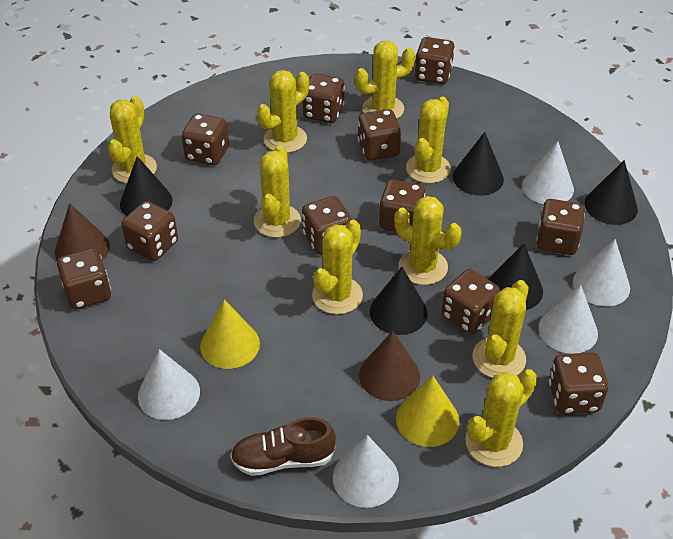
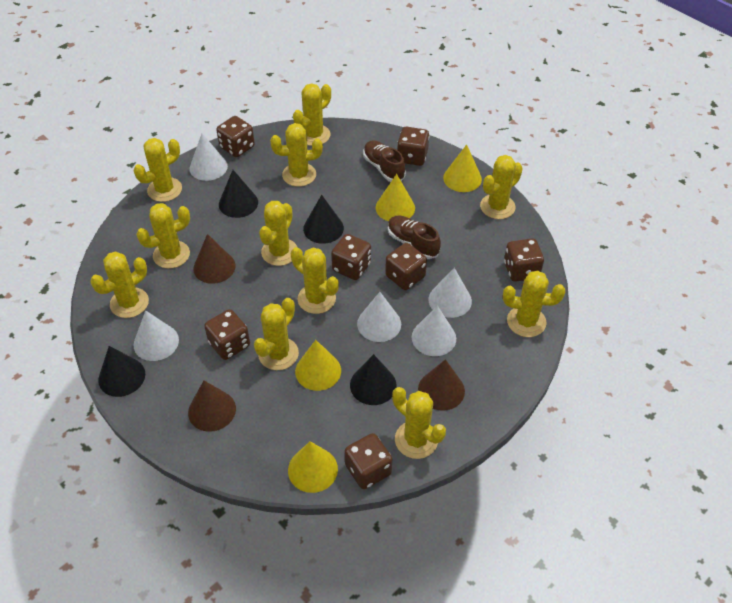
black cone: 5 -> 4
brown cone: 2 -> 3
brown dice: 11 -> 7
brown shoe: 1 -> 2
yellow cactus: 9 -> 11
yellow cone: 2 -> 4

